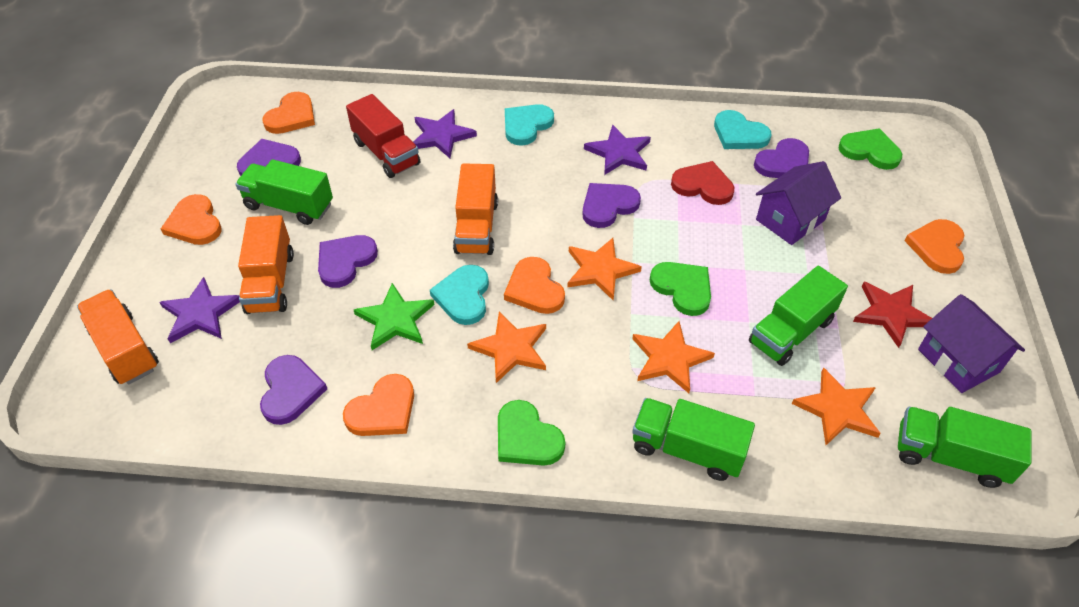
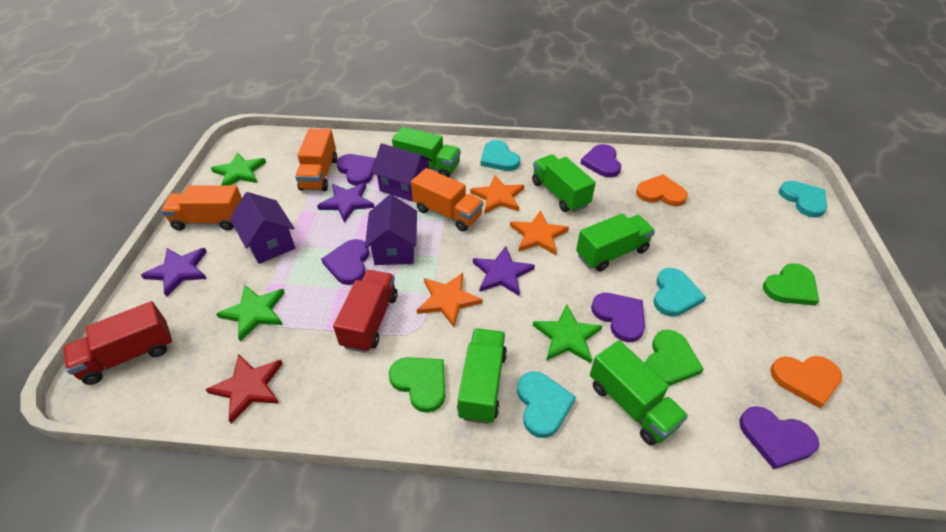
green star: 1 -> 3
green truck: 4 -> 5
orange heart: 5 -> 2
orange star: 4 -> 3
purple house: 2 -> 3
red heart: 1 -> 0
red truck: 1 -> 2
turquoise heart: 3 -> 4

